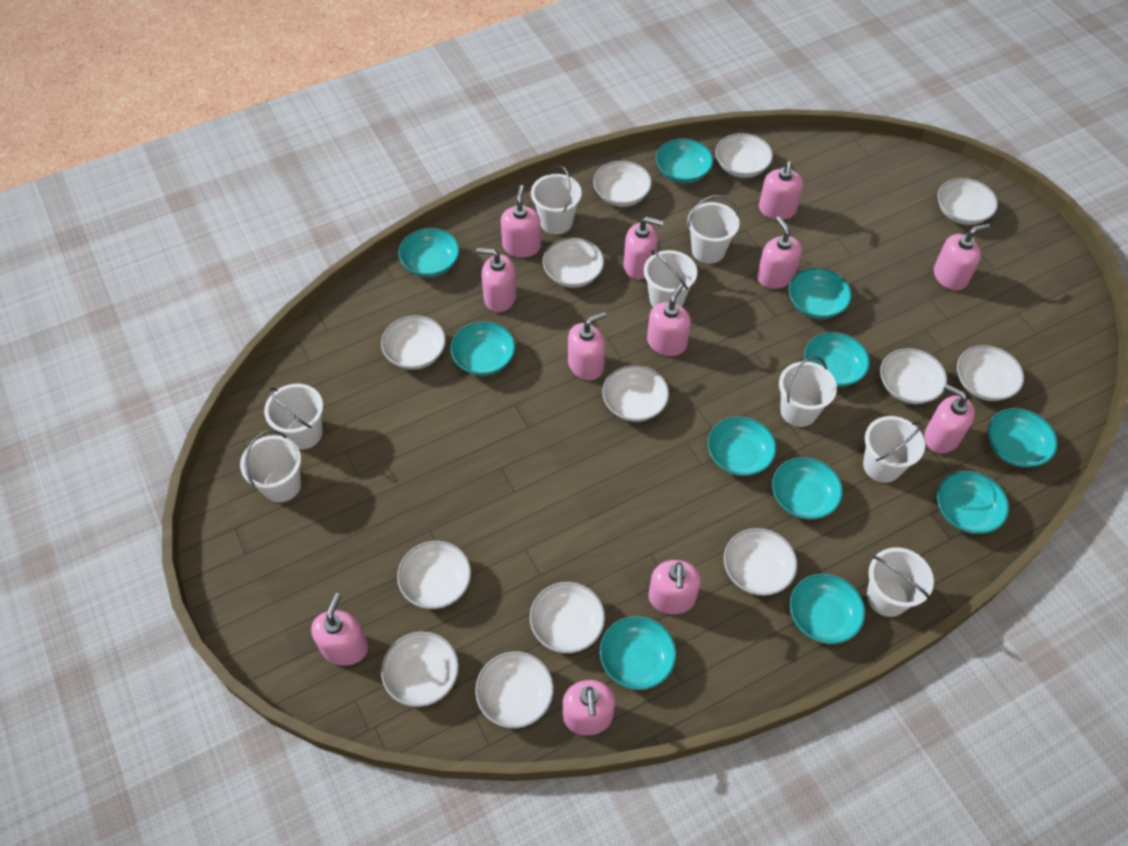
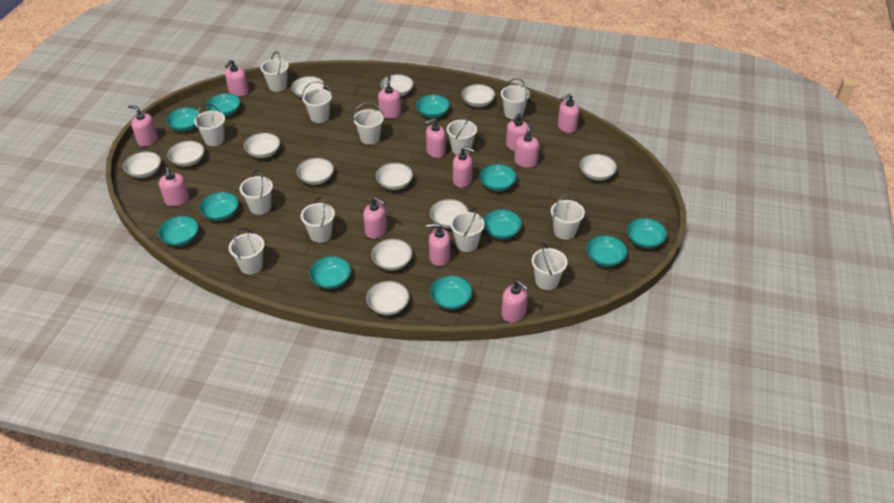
white bowl: 13 -> 12
white bucket: 8 -> 12

